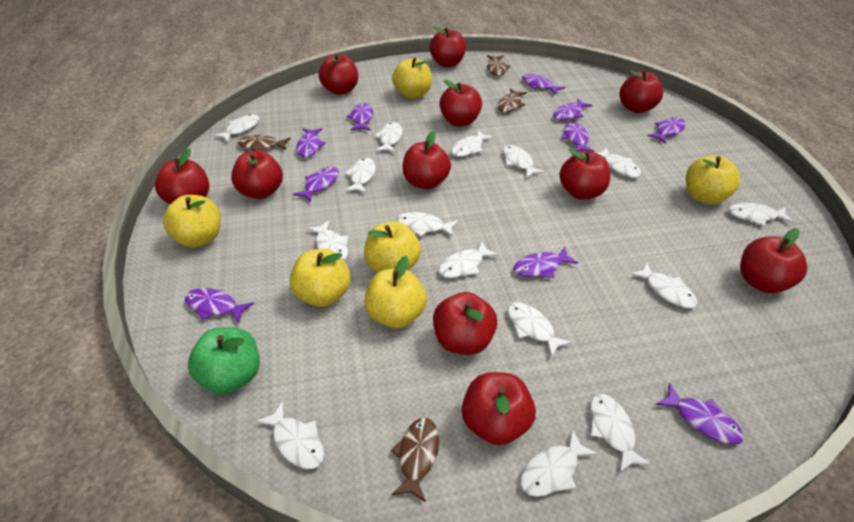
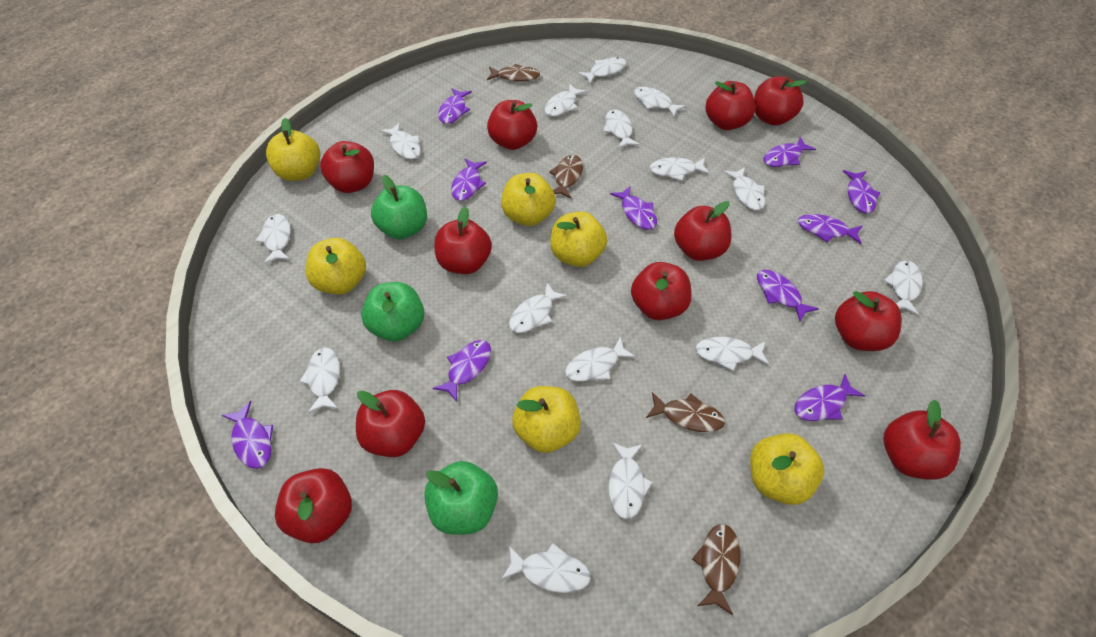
green apple: 1 -> 3

